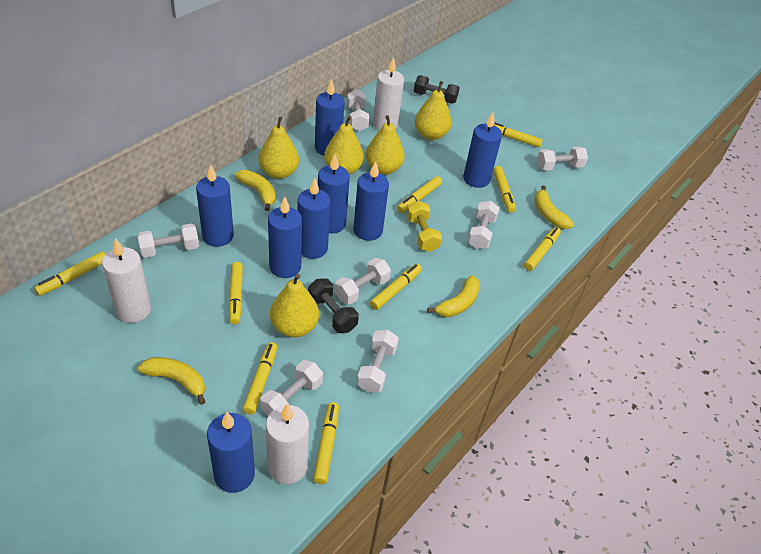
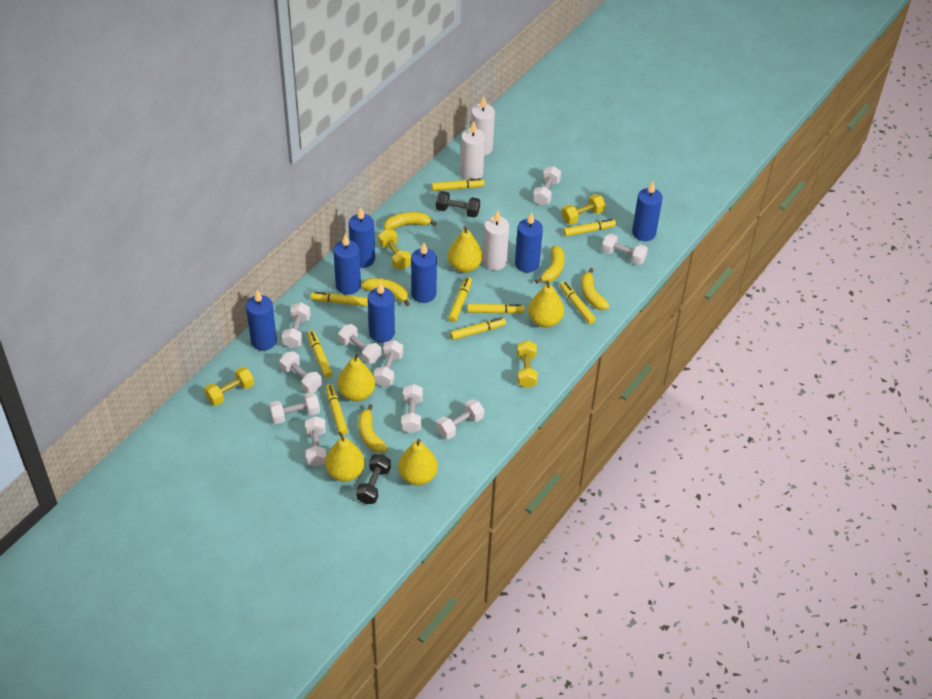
blue candle: 8 -> 7
white dumbbell: 7 -> 10
yellow banana: 4 -> 5
yellow dumbbell: 1 -> 4

